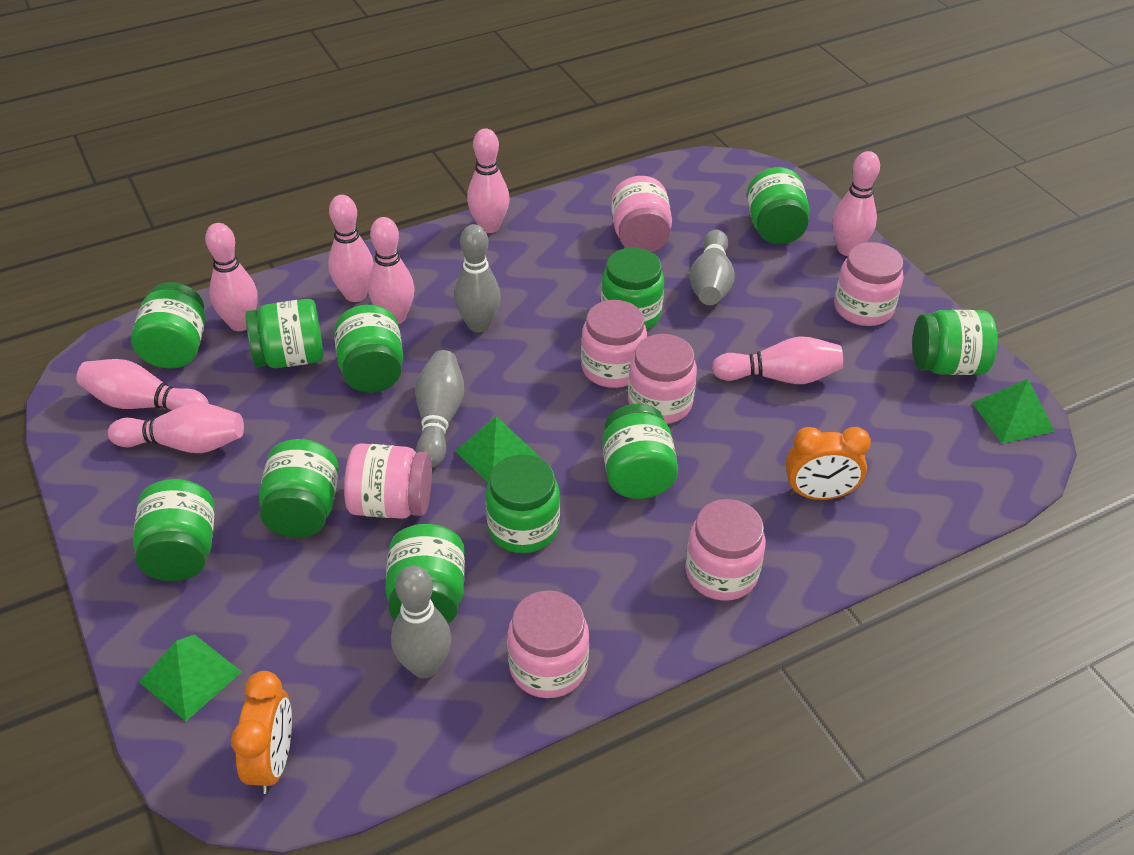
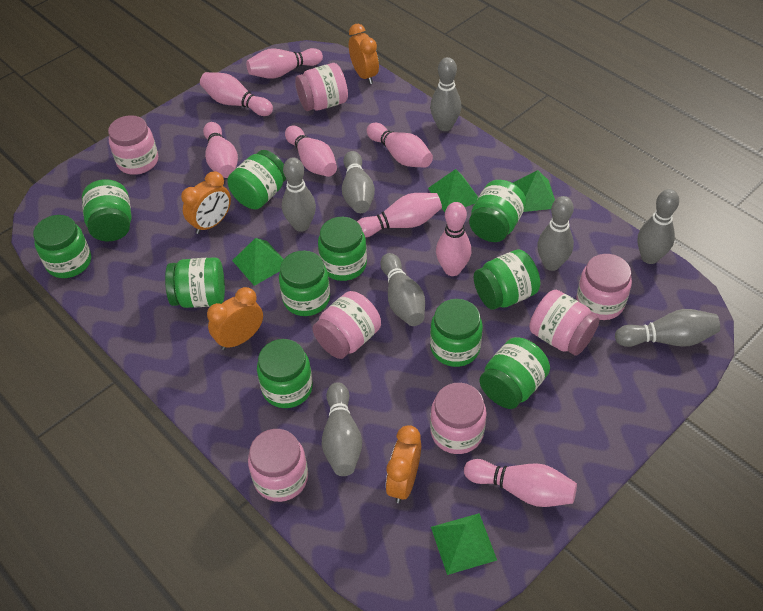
green pyramid: 3 -> 4
grey bowling pin: 4 -> 8
orange clock: 2 -> 4

